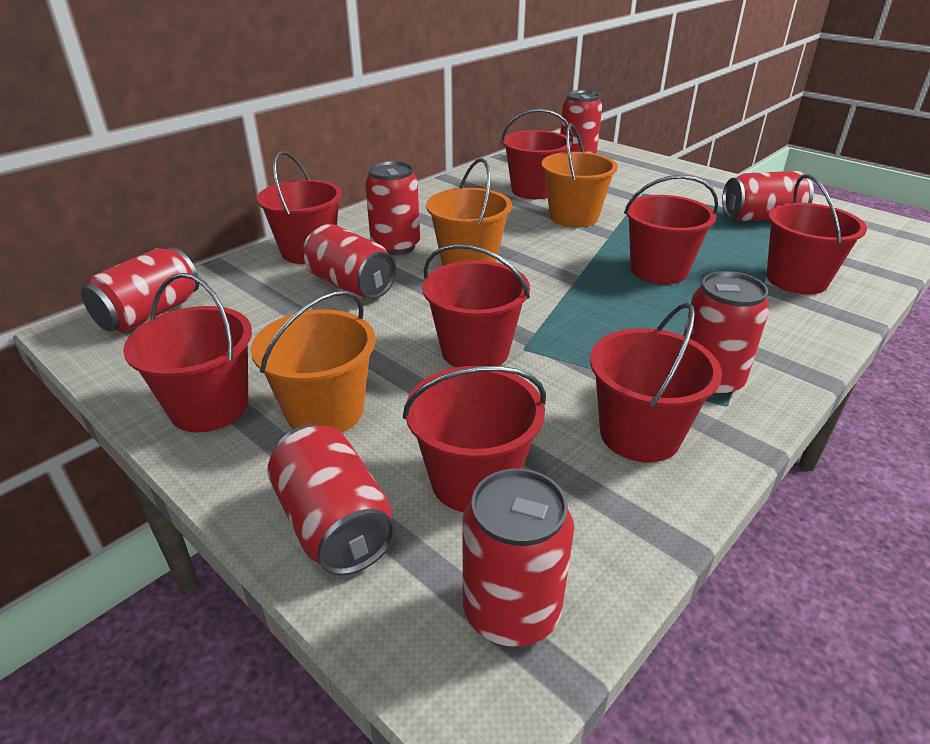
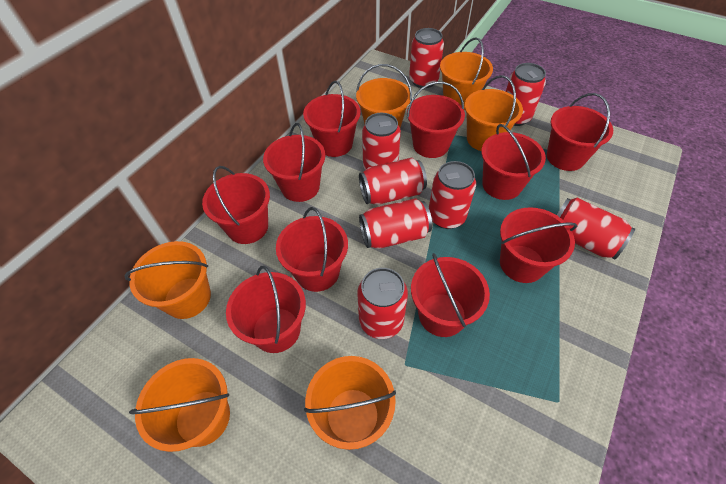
orange bucket: 3 -> 6
red bucket: 8 -> 10

